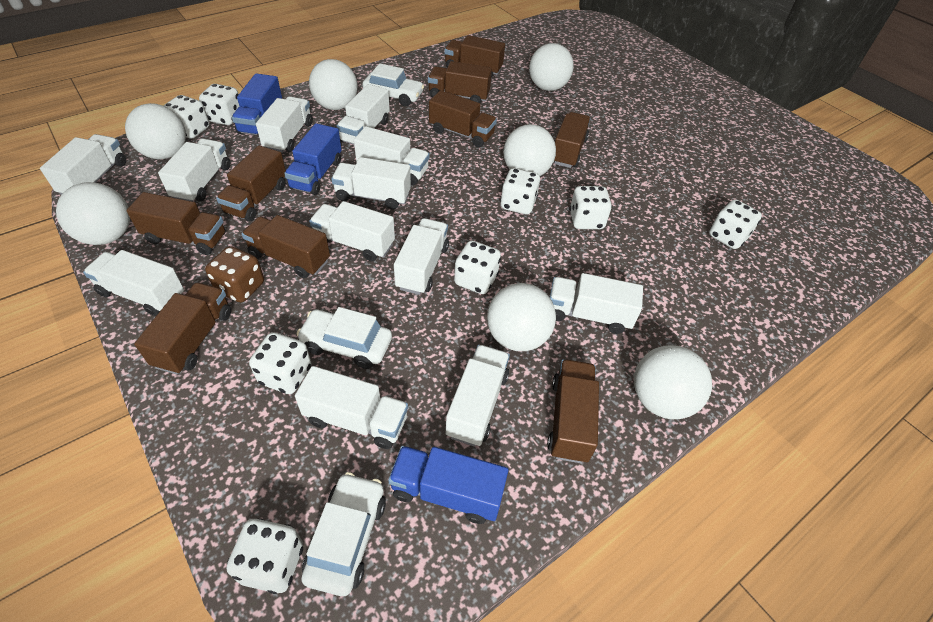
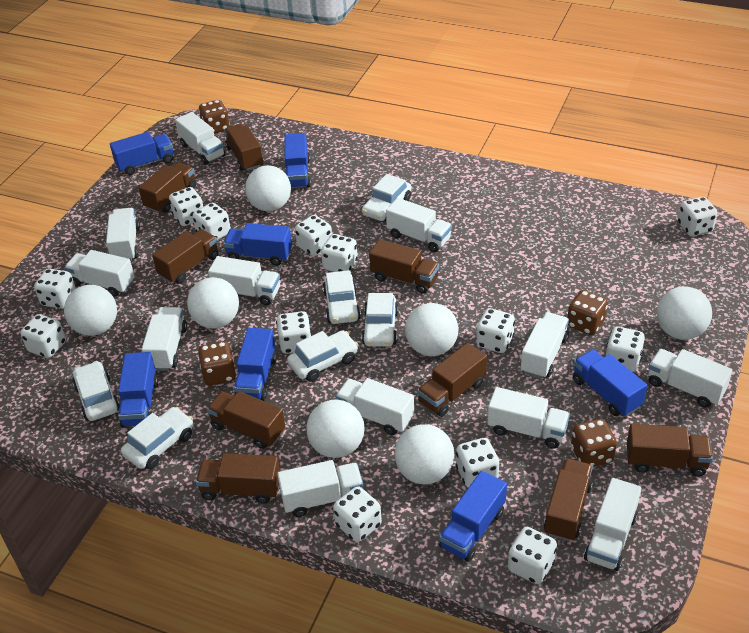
blue truck: 3 -> 7
brown dice: 1 -> 4
white car: 3 -> 6
white dice: 8 -> 13

